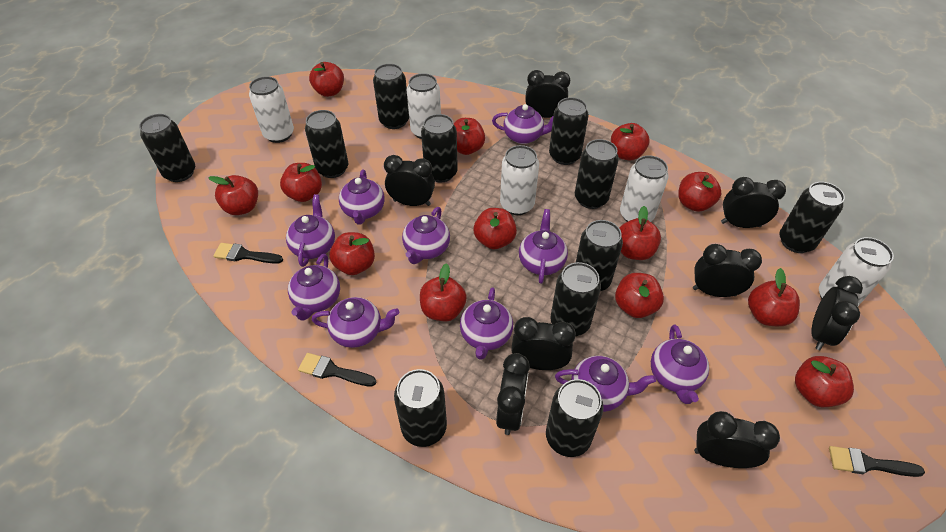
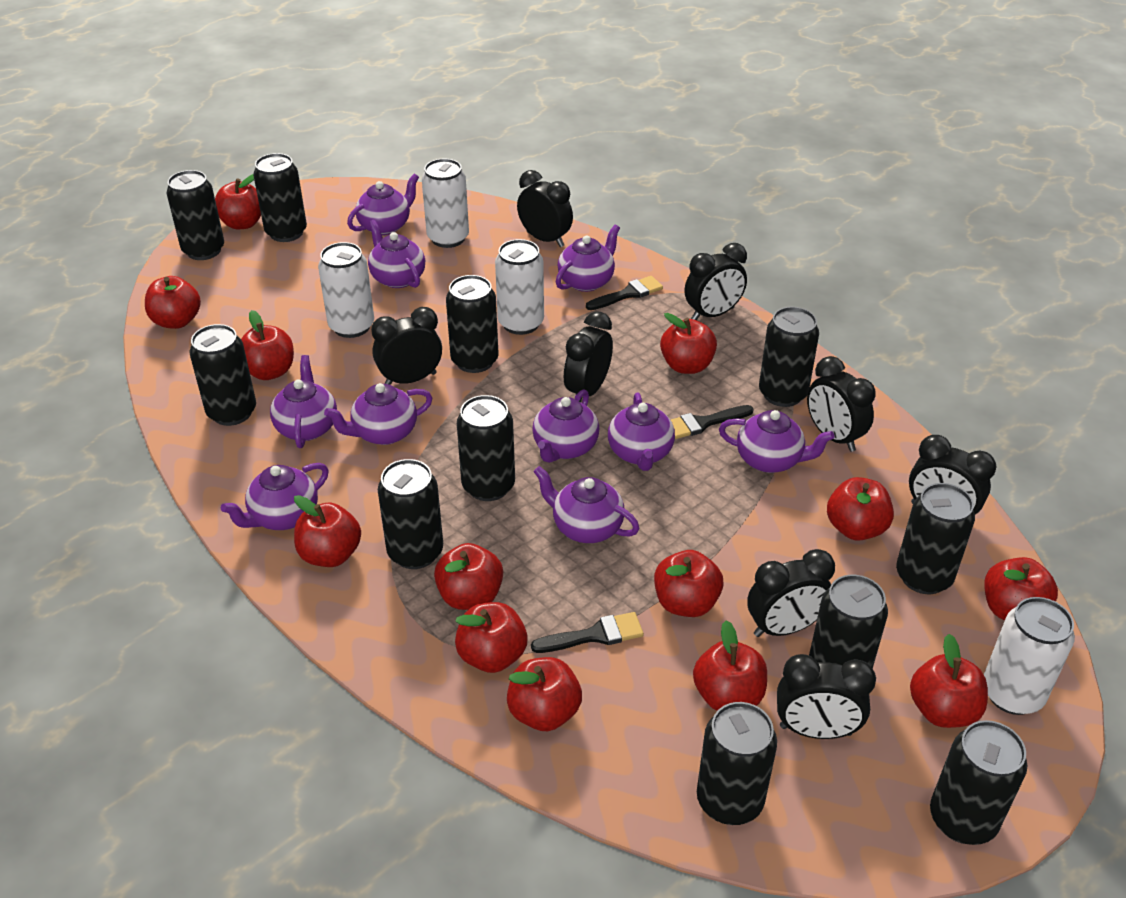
white can: 5 -> 4

